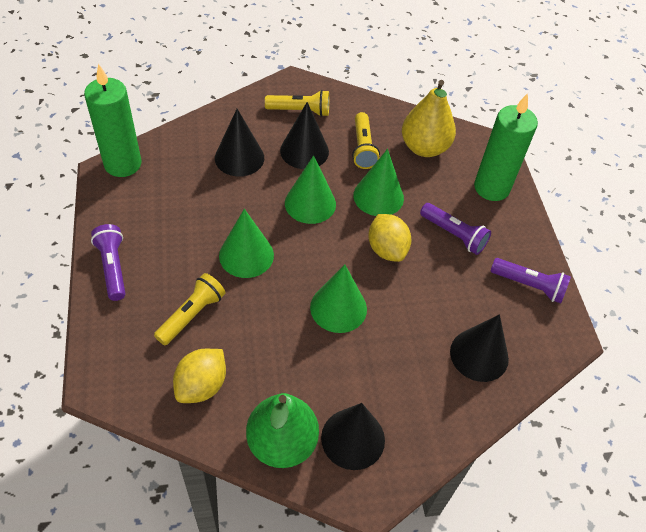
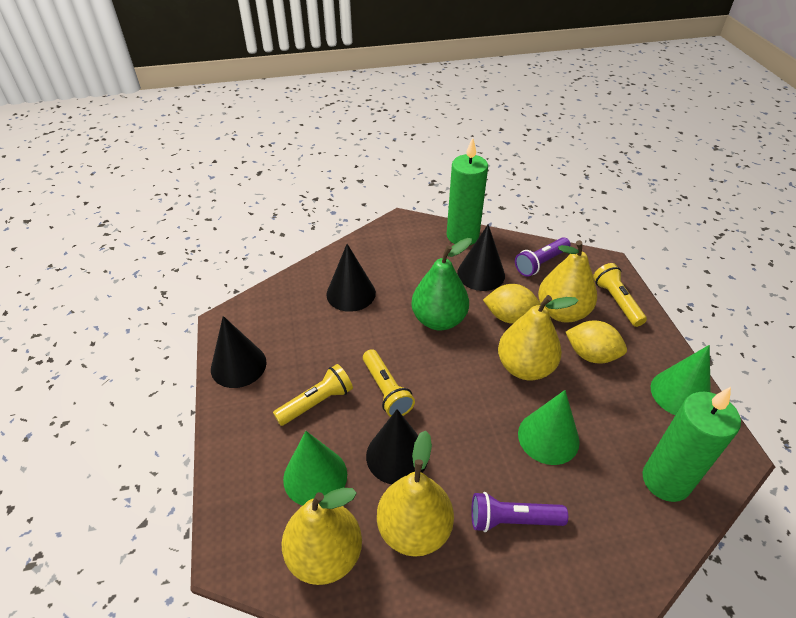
green cone: 4 -> 3
purple flashlight: 3 -> 2
yellow pear: 1 -> 4

